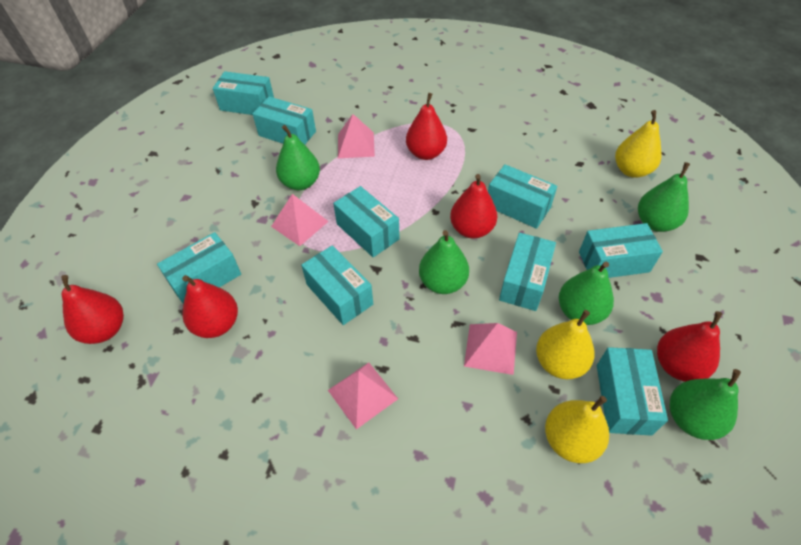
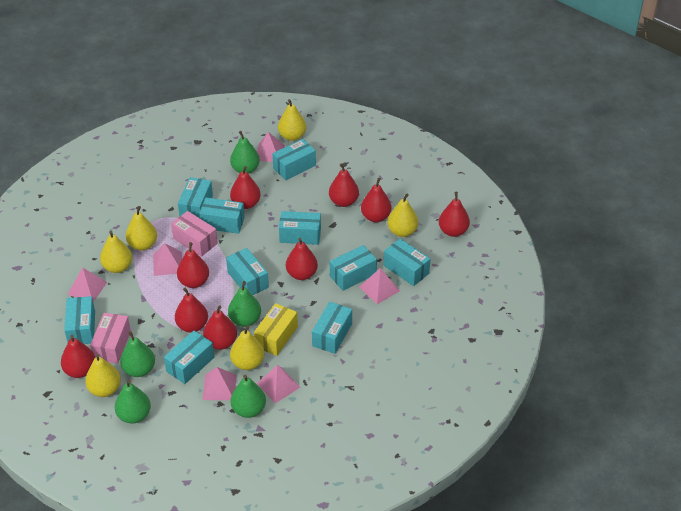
pink box: 0 -> 2
pink pyramid: 4 -> 6
red pear: 5 -> 9
turquoise box: 9 -> 10
yellow box: 0 -> 1
yellow pear: 3 -> 6

